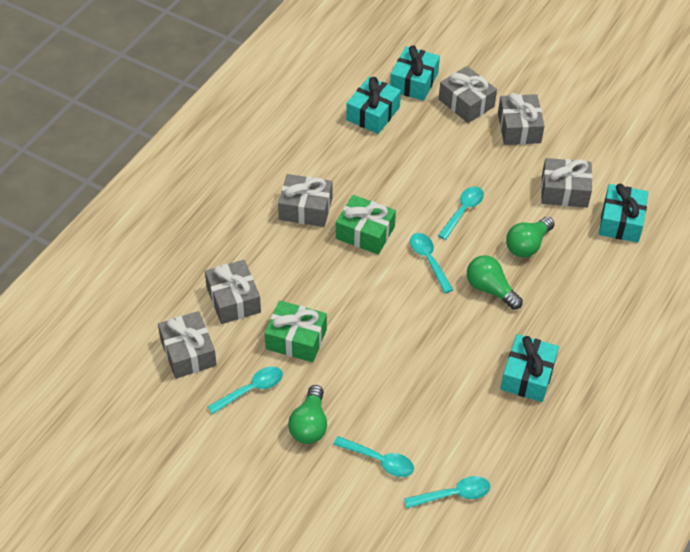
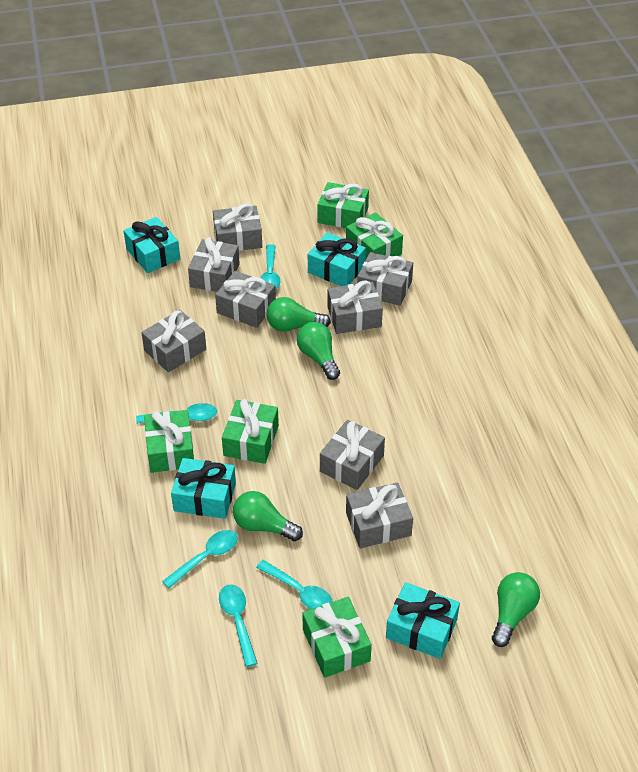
green gift: 2 -> 5
green light bulb: 3 -> 4
grey gift: 6 -> 8

